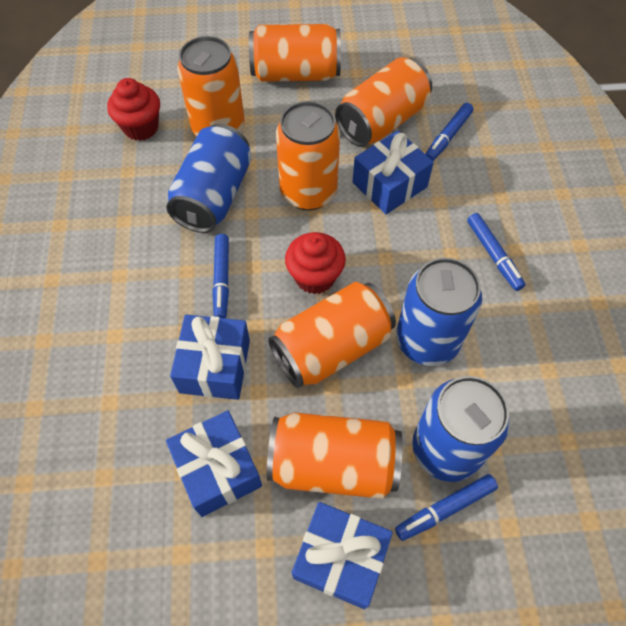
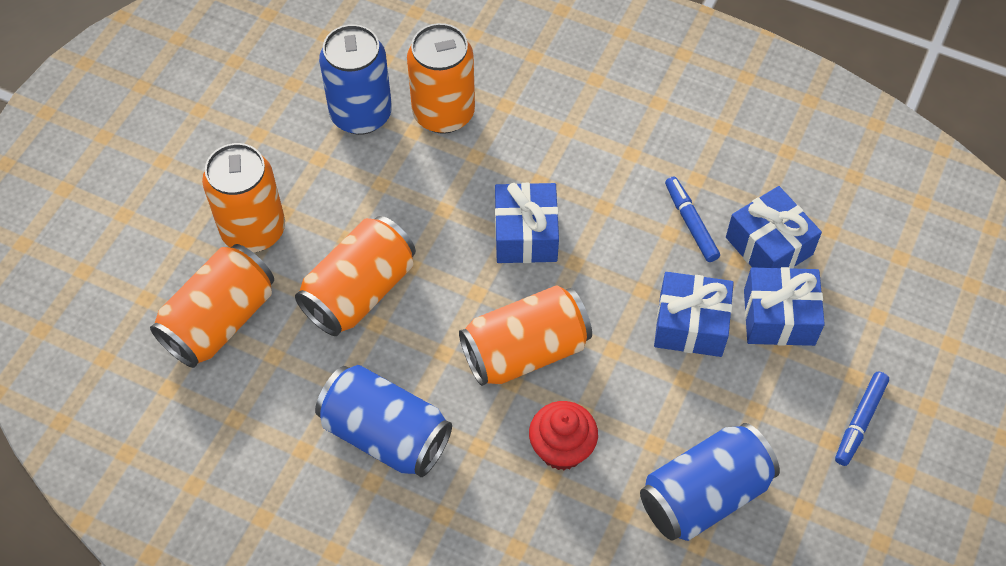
blue marker: 4 -> 2
orange can: 6 -> 5
red cupcake: 2 -> 1

